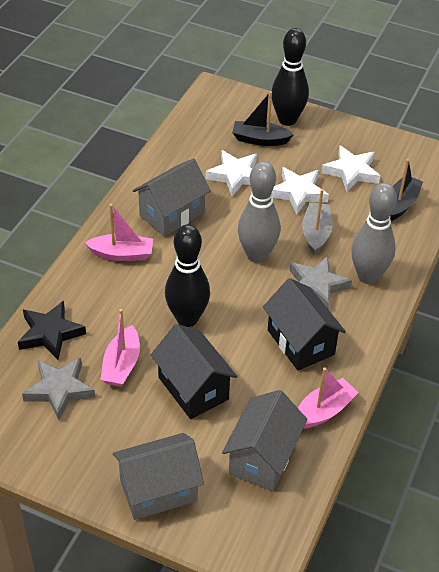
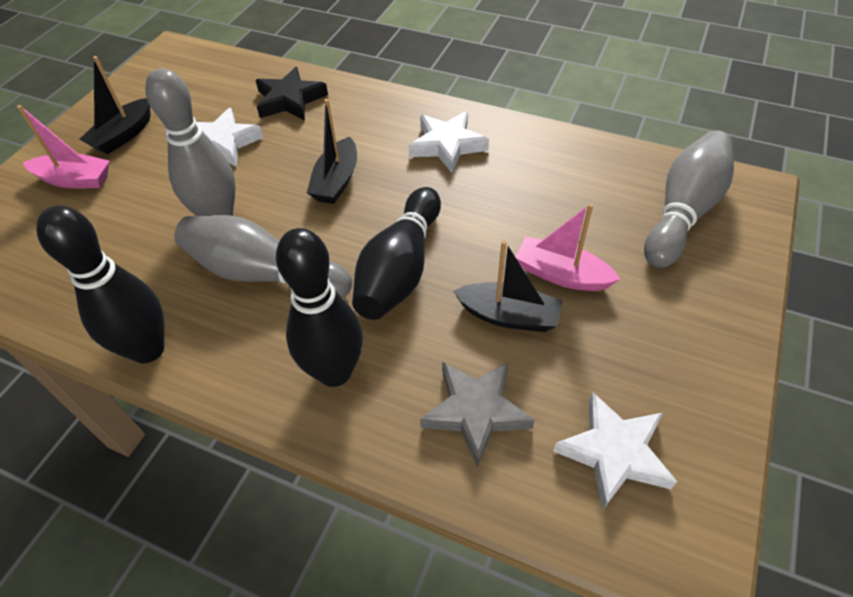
black boat: 2 -> 3
black bowling pin: 2 -> 3
black house: 2 -> 0
grey boat: 1 -> 0
grey bowling pin: 2 -> 3
grey house: 3 -> 0
grey star: 2 -> 1
pink boat: 3 -> 2

